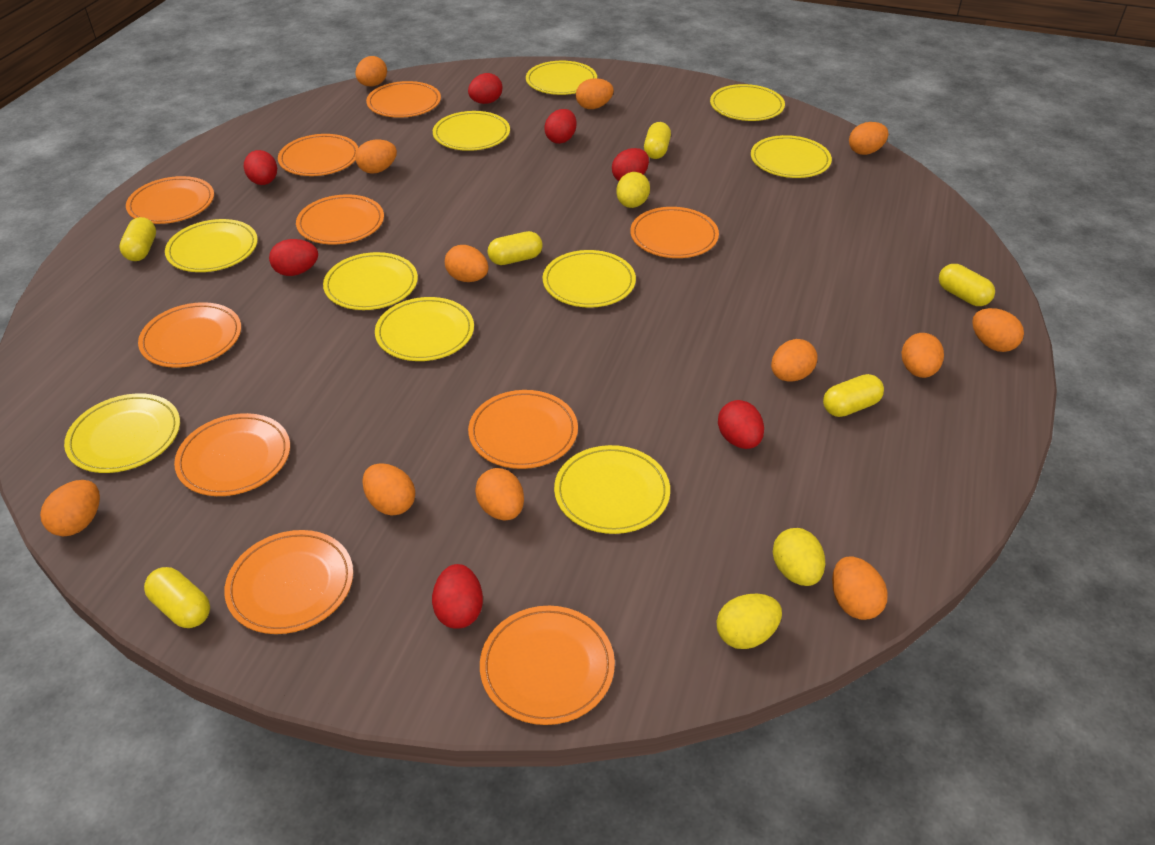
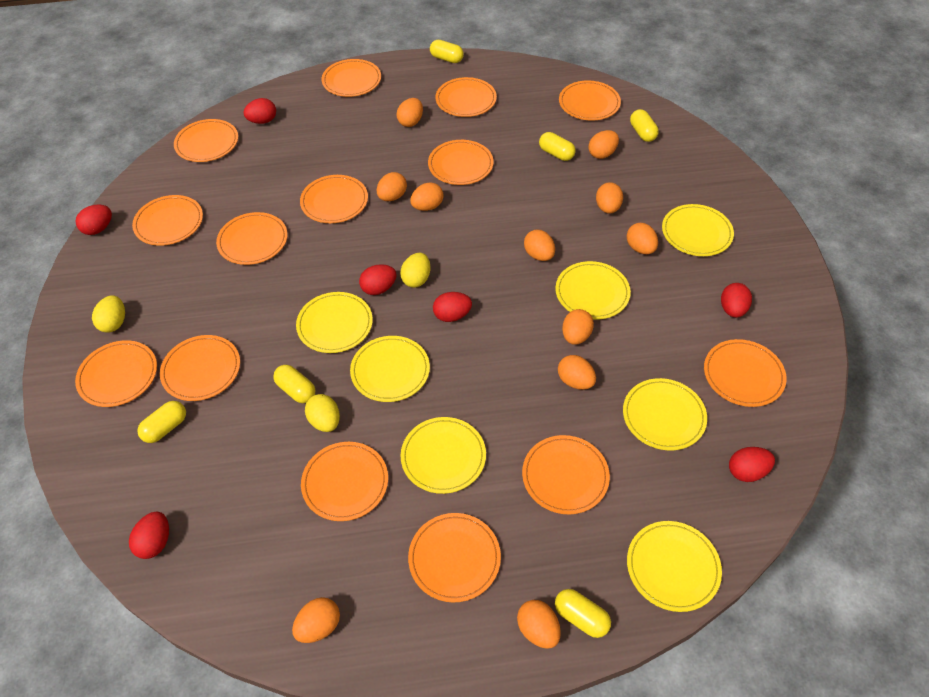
orange egg: 12 -> 11
orange plate: 10 -> 14
yellow plate: 10 -> 7

